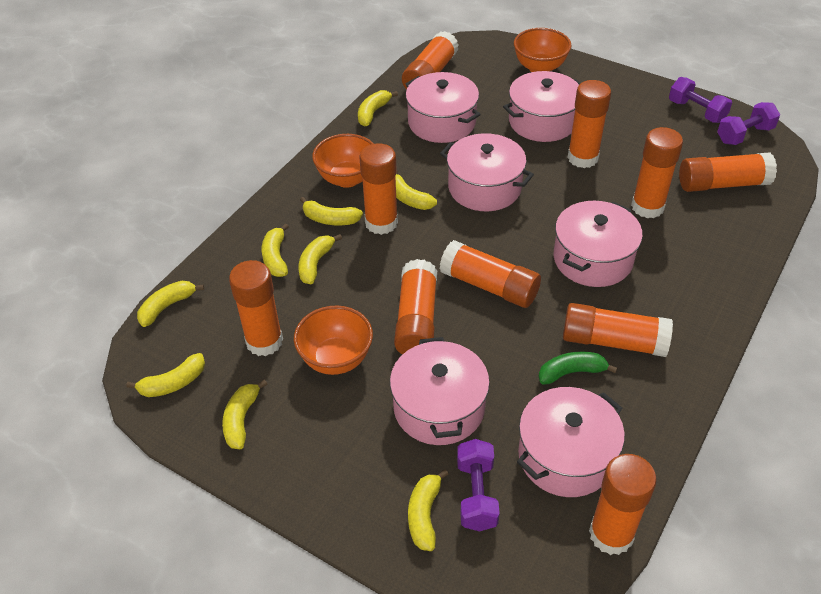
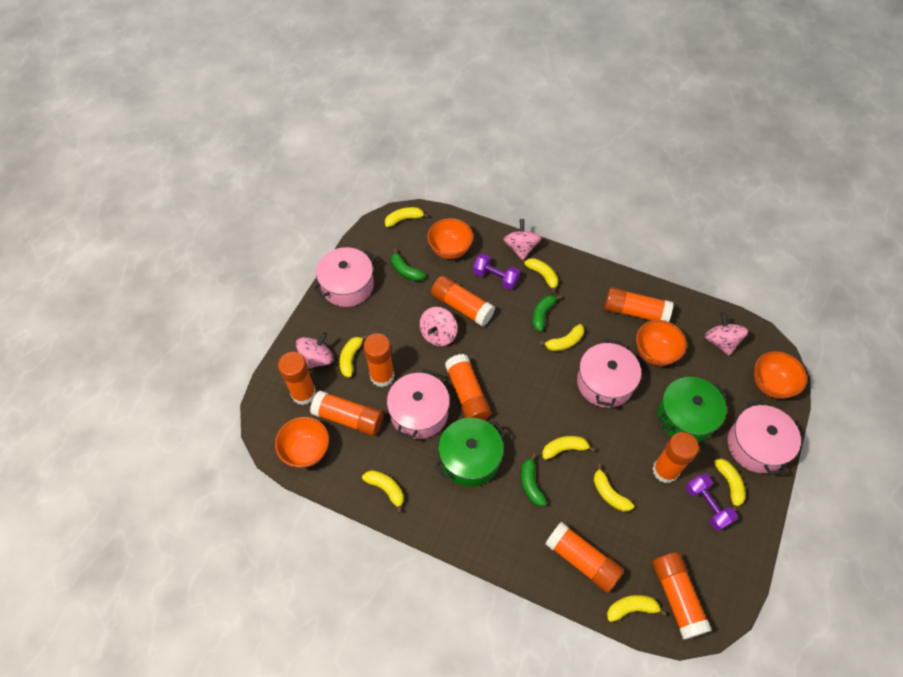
green banana: 1 -> 3
green pot: 0 -> 2
orange bowl: 3 -> 4
orange glue stick: 10 -> 9
pink pot: 6 -> 4
pink spinning top: 0 -> 4
purple dumbbell: 3 -> 2

